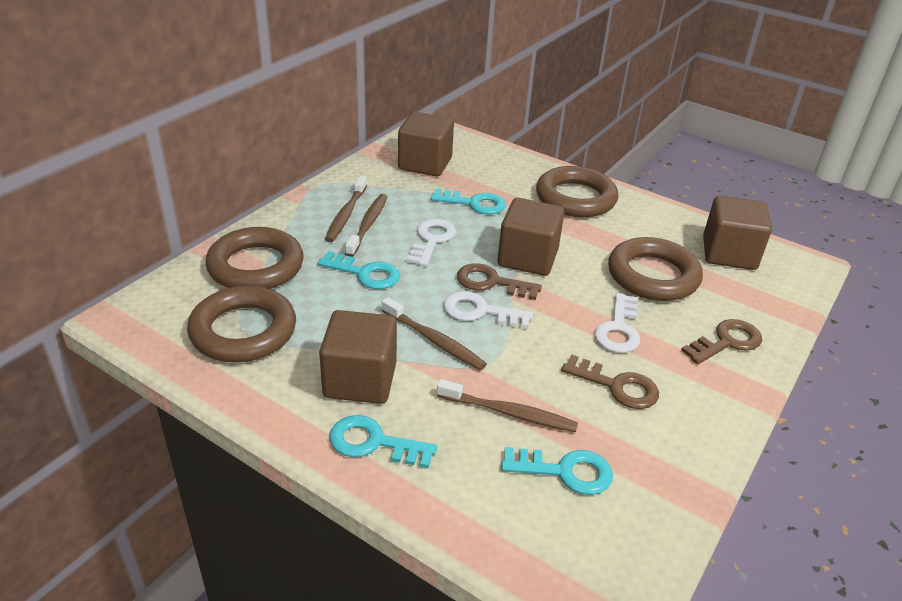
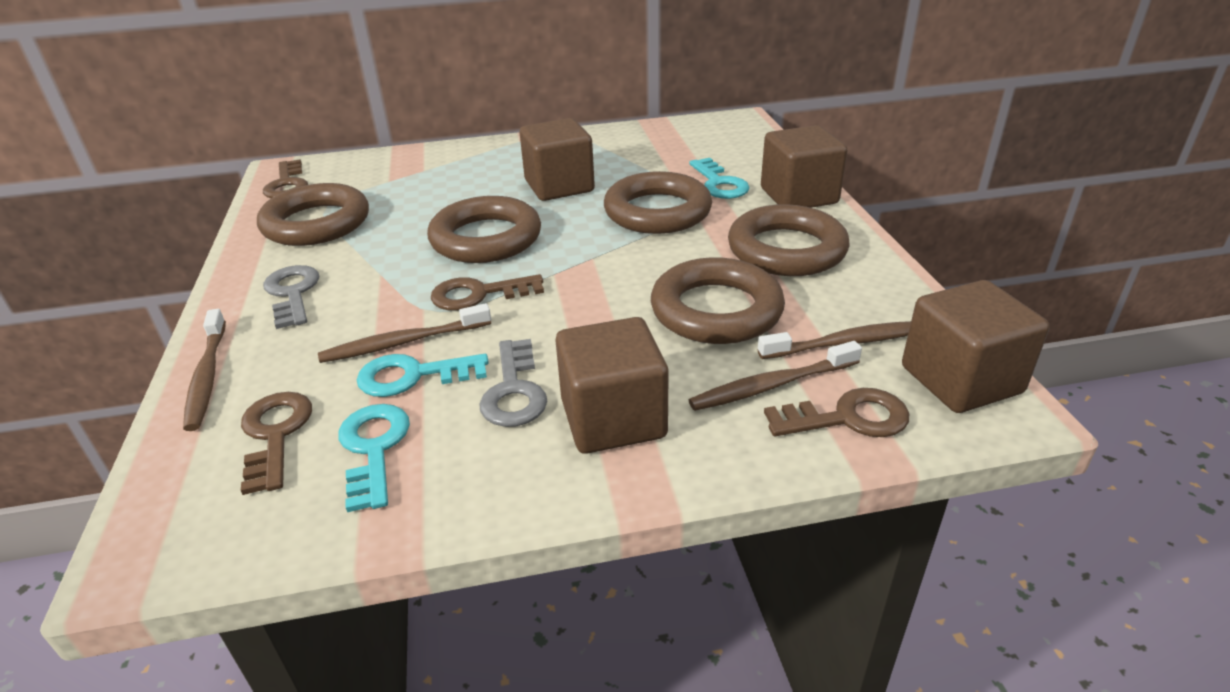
brown key: 3 -> 4
brown ring: 4 -> 5
grey key: 0 -> 2
turquoise key: 4 -> 3
white key: 3 -> 0

